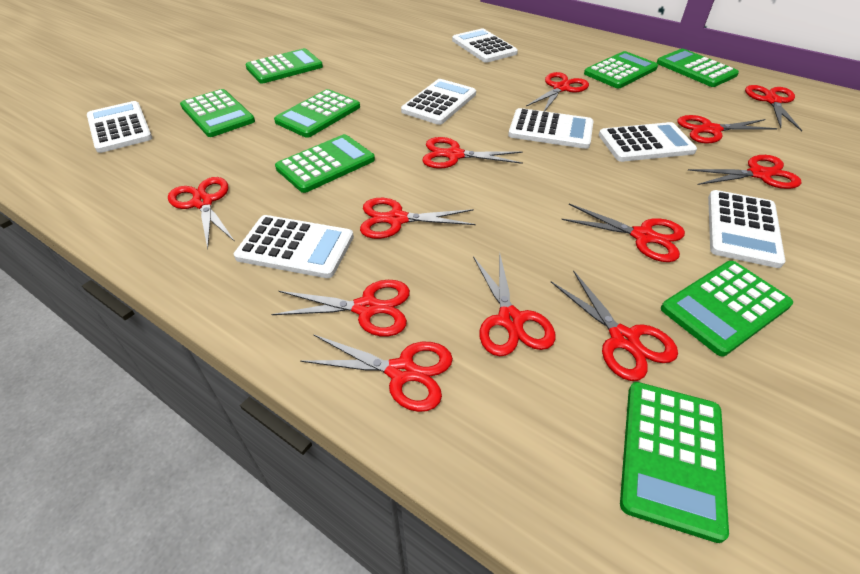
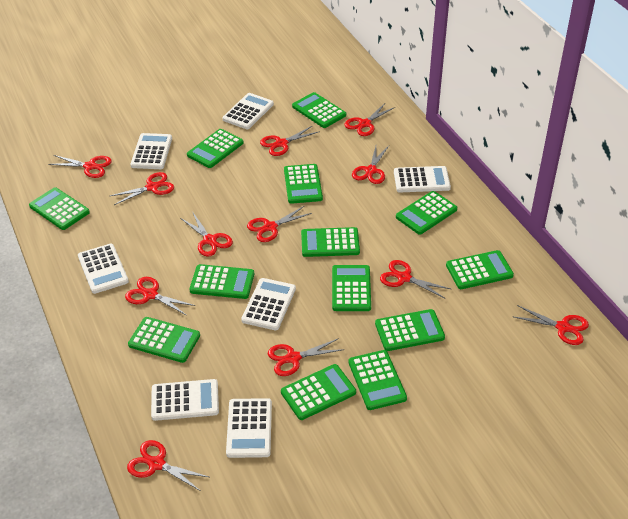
green calculator: 8 -> 13

